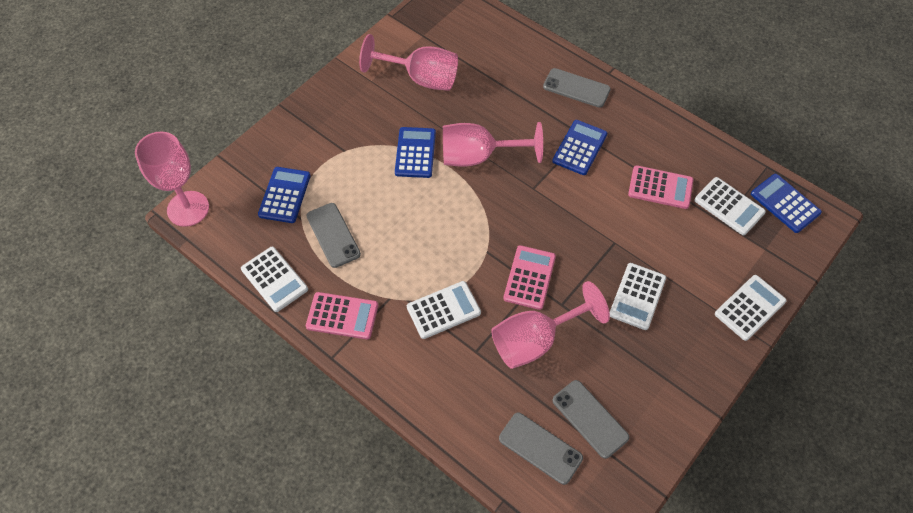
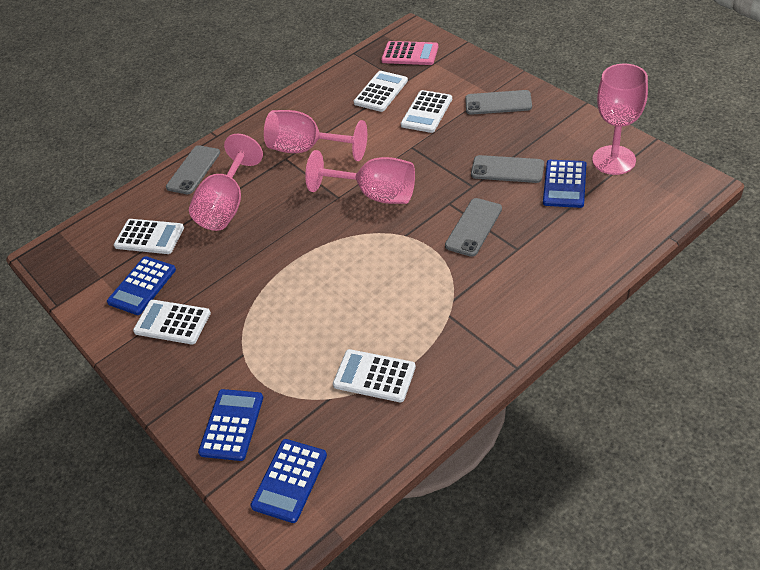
pink calculator: 3 -> 1

